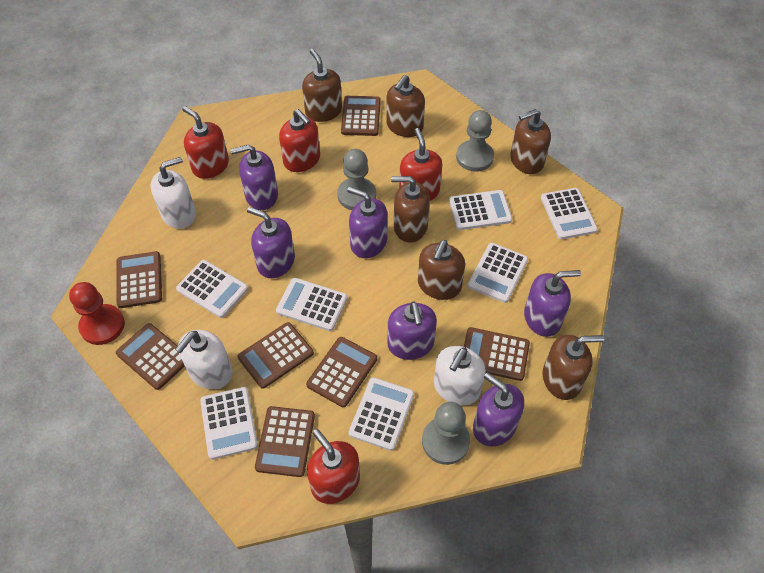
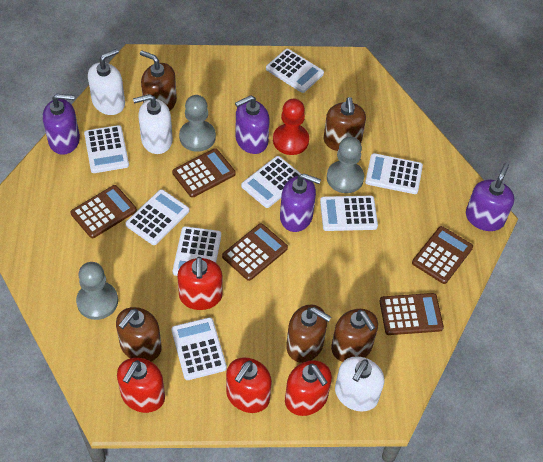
brown calculator: 7 -> 5
brown soap dispenser: 6 -> 5
purple soap dispenser: 6 -> 4
white calculator: 7 -> 8

